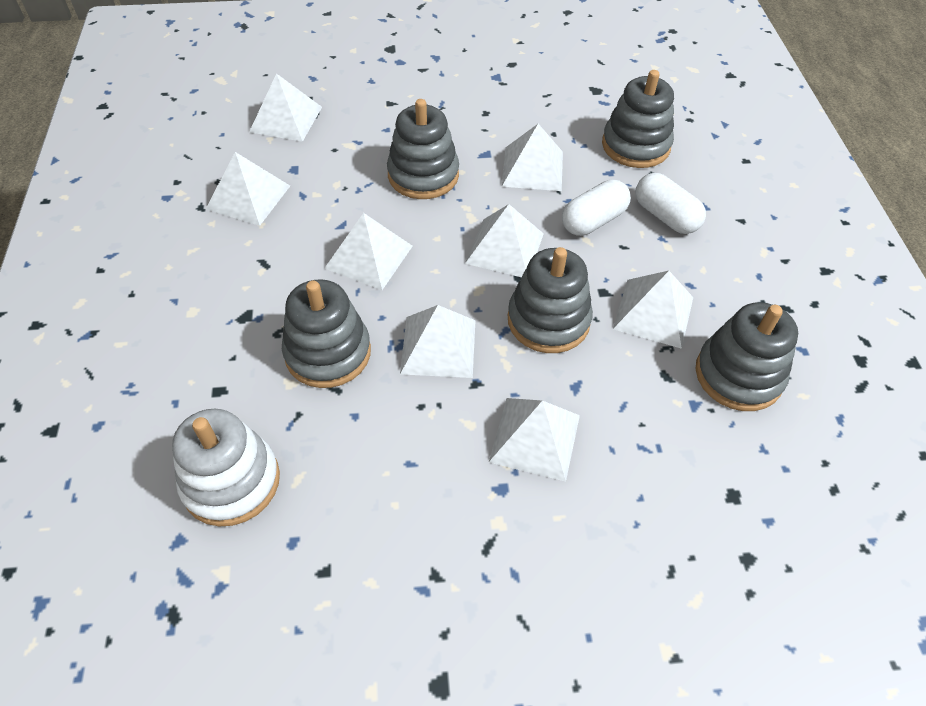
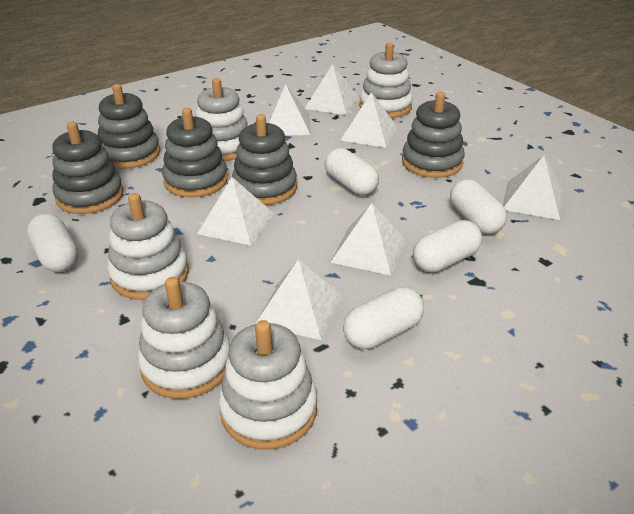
white capsule: 2 -> 5
white pyramid: 8 -> 7
white stacking toy: 1 -> 5

